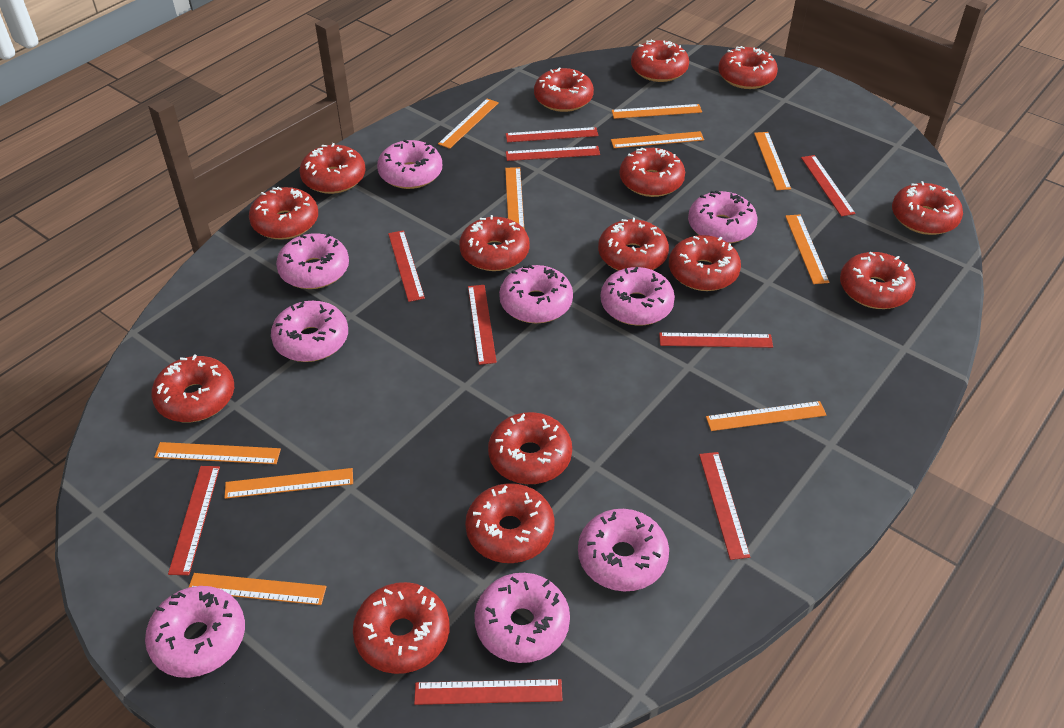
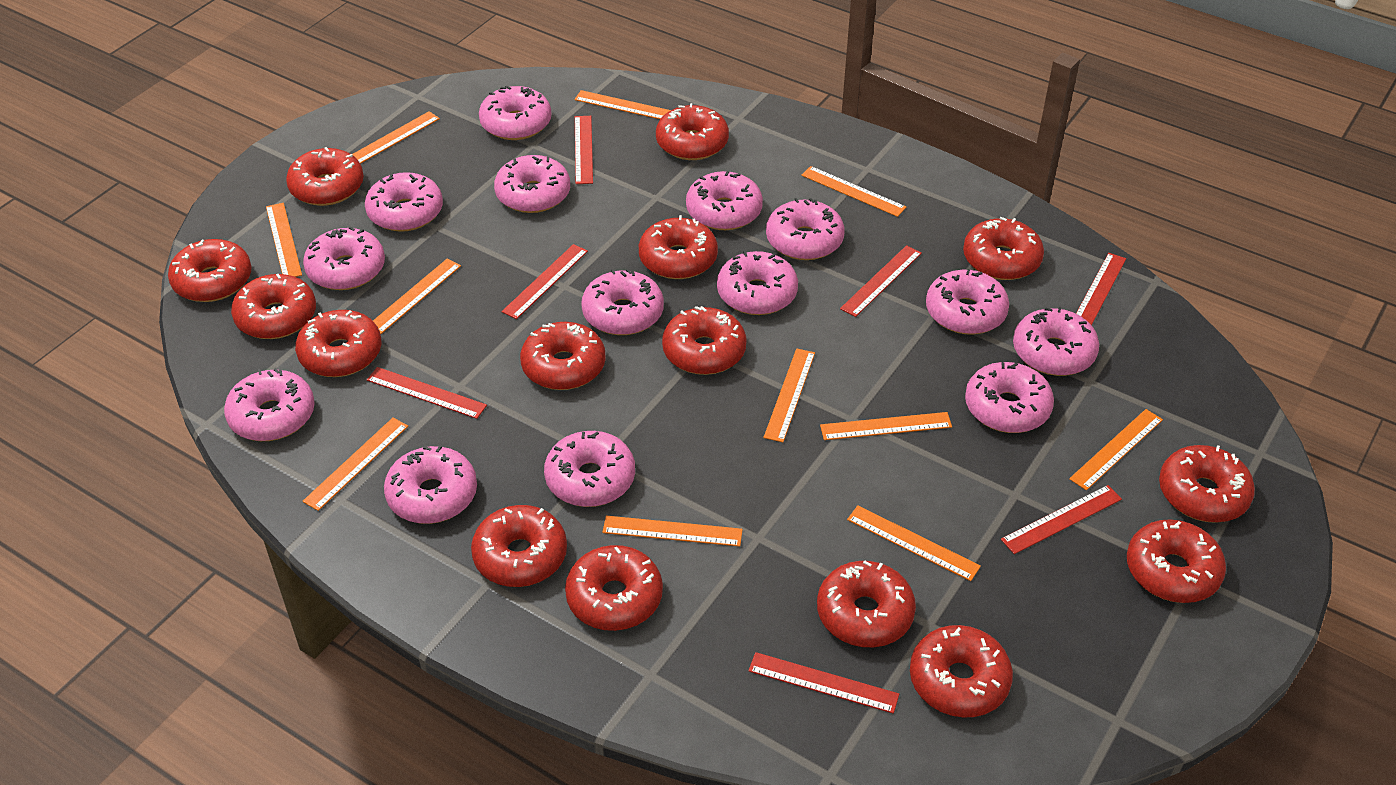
orange ruler: 10 -> 11
pink donut: 9 -> 14
red ruler: 9 -> 7

